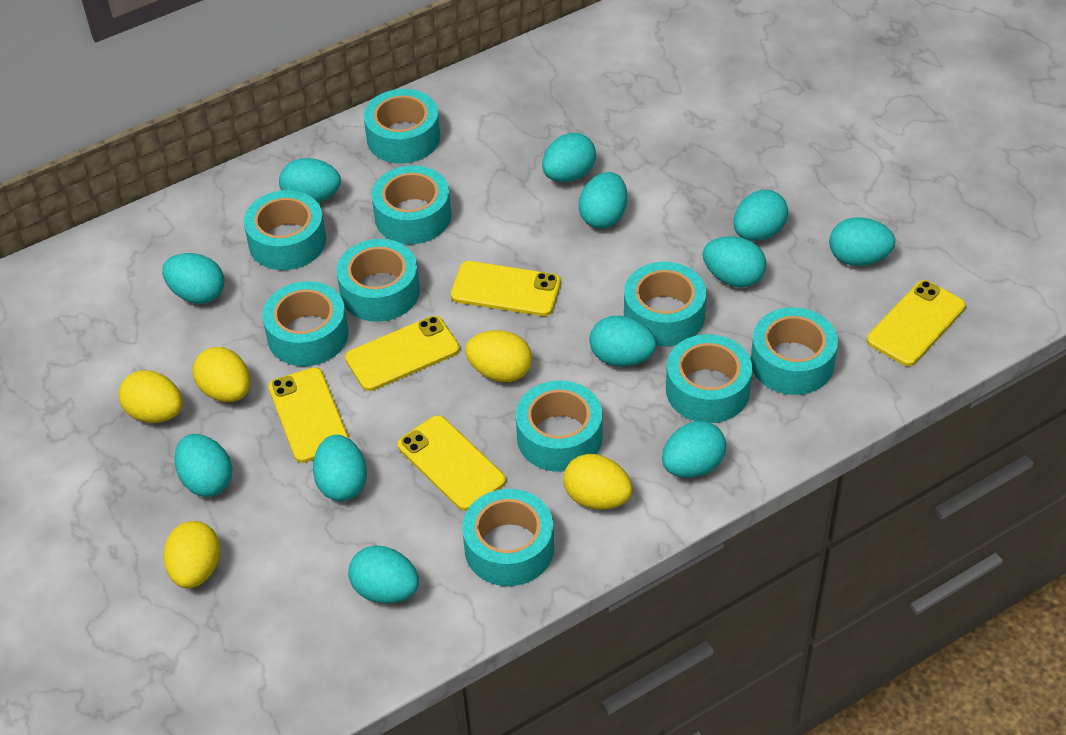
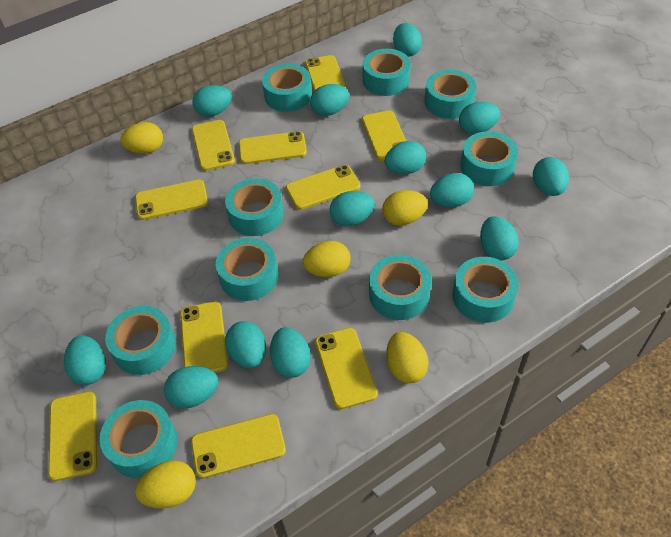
turquoise egg: 12 -> 13
yellow phone: 5 -> 10

